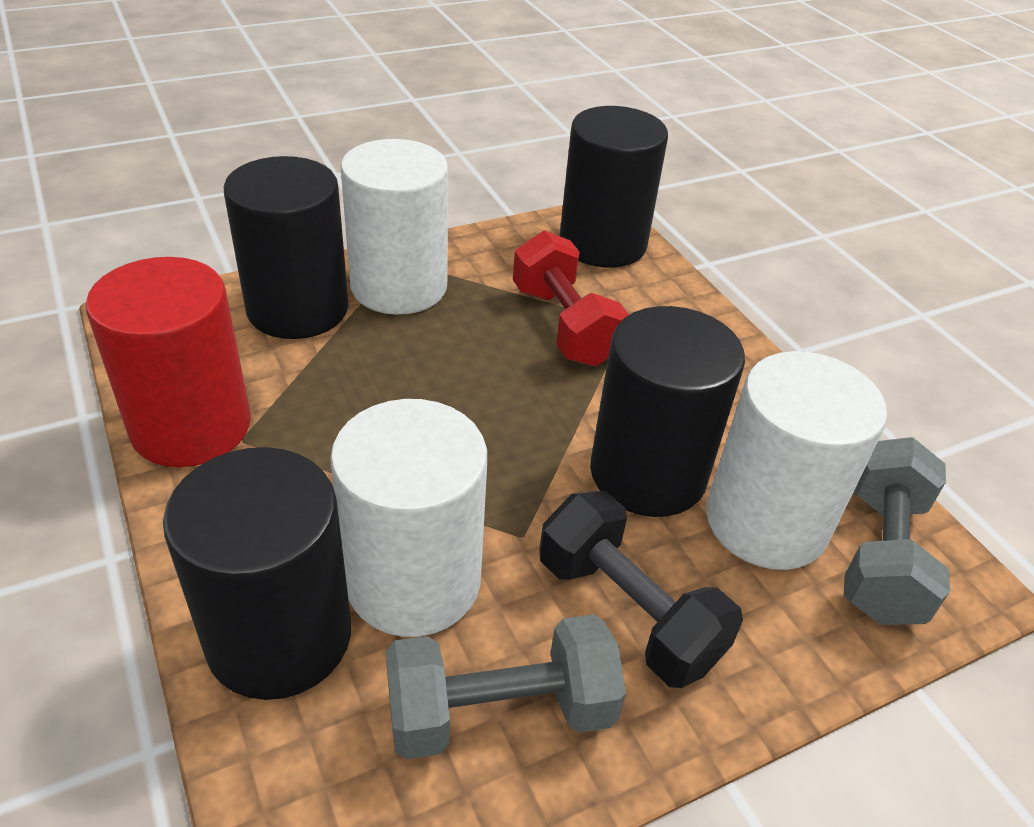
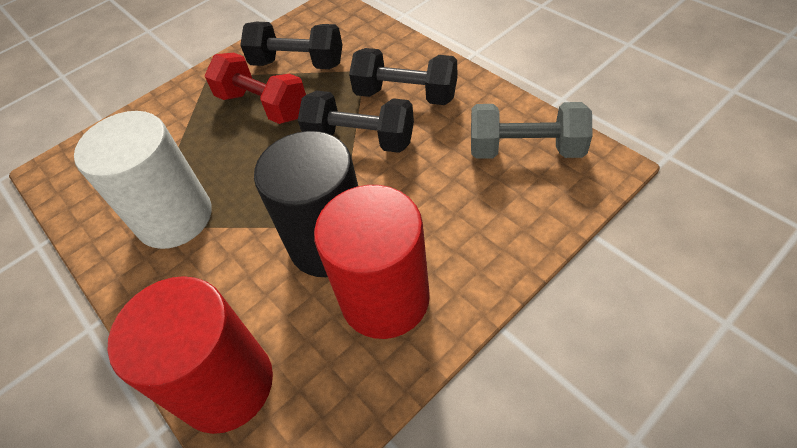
black cylinder: 4 -> 1
black dumbbell: 1 -> 3
grey dumbbell: 2 -> 1
red cylinder: 1 -> 2
white cylinder: 3 -> 1

